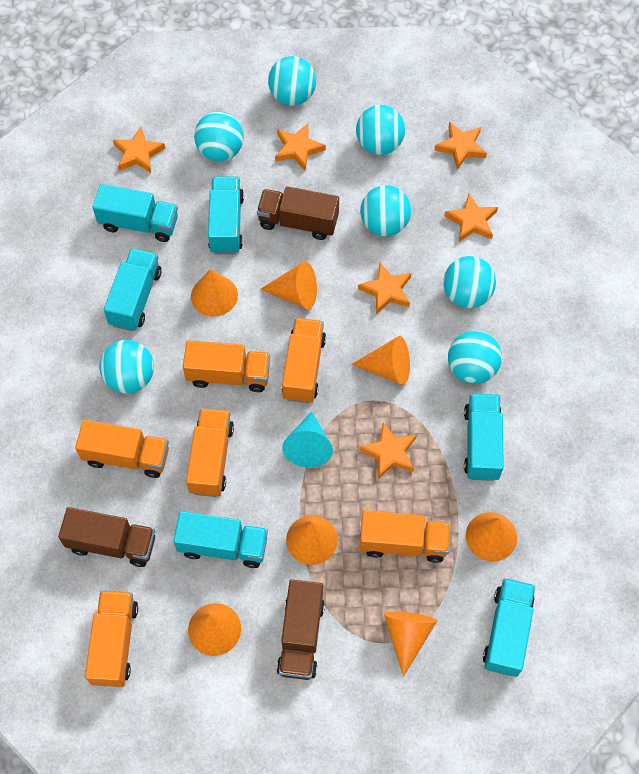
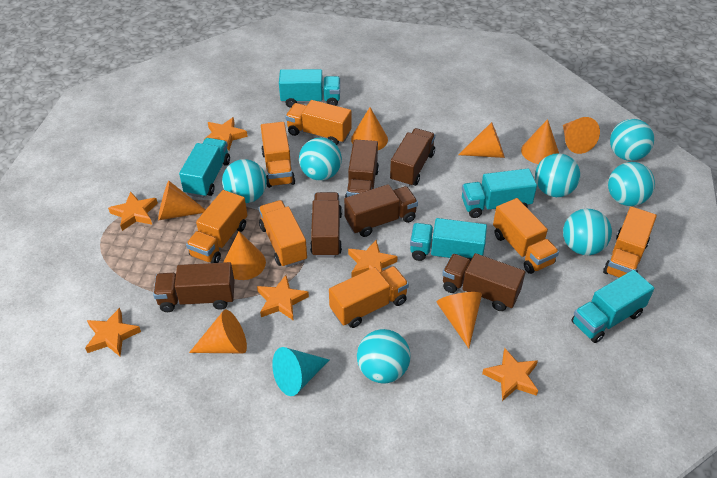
brown truck: 3 -> 6
orange cone: 7 -> 8
orange truck: 6 -> 7
turquoise truck: 6 -> 5

